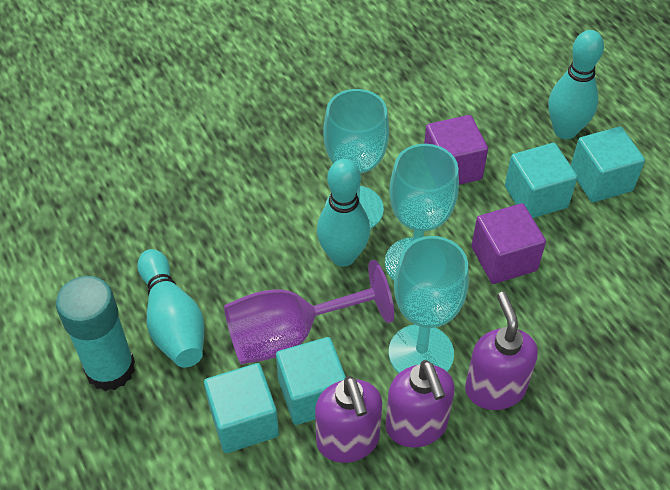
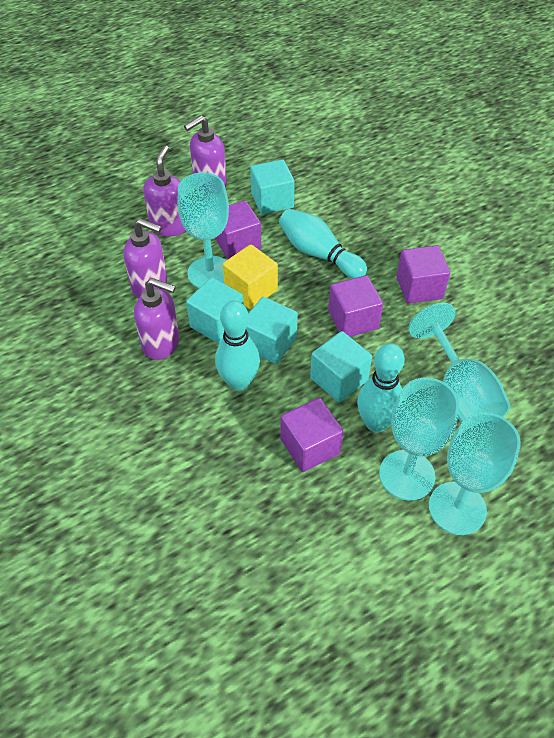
purple cube: 2 -> 4
purple goblet: 1 -> 0
purple soap dispenser: 3 -> 4
turquoise glue stick: 1 -> 0
turquoise goblet: 3 -> 4
yellow cube: 0 -> 1

